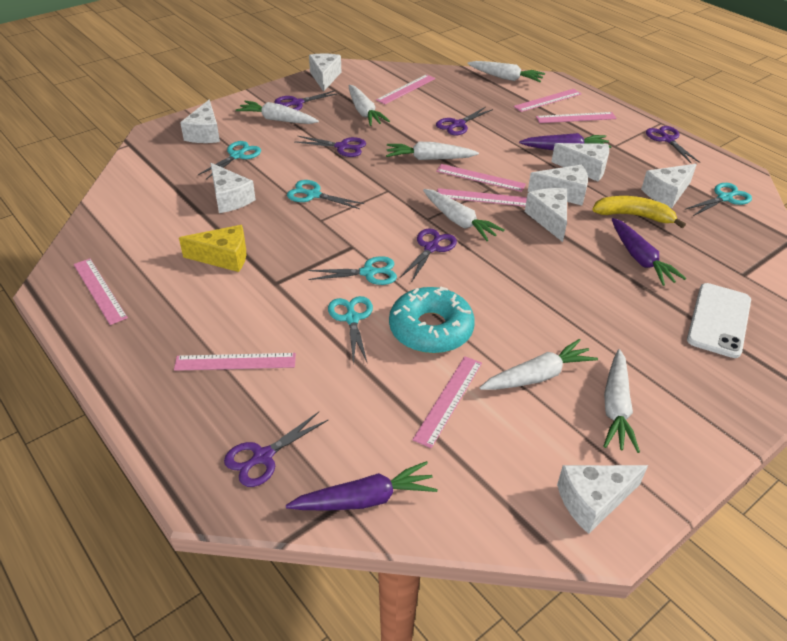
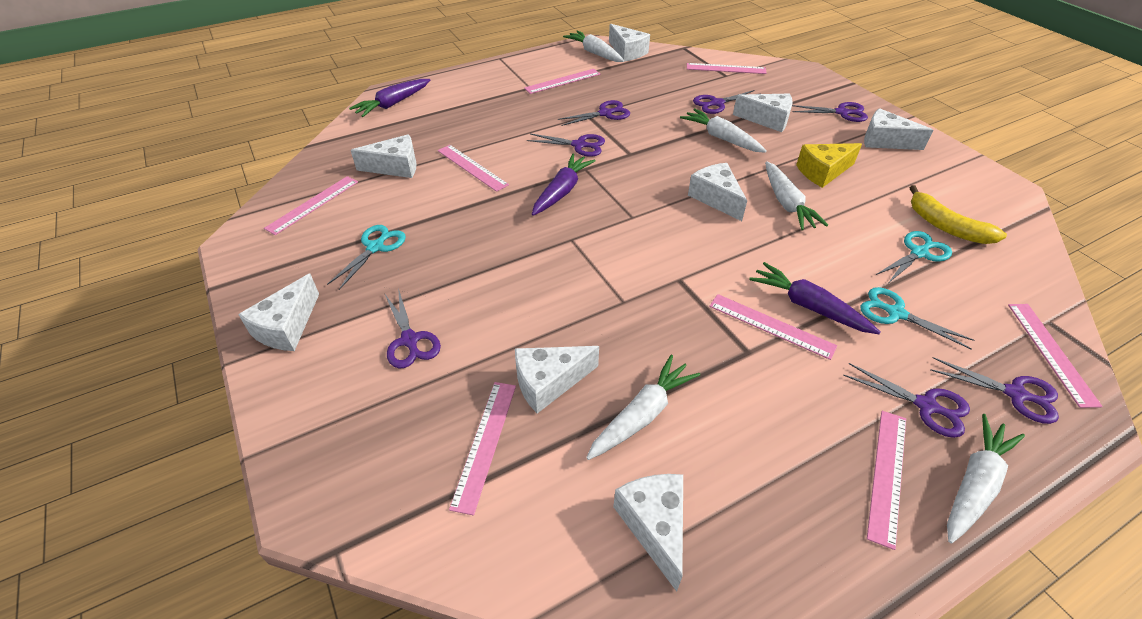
purple scissors: 6 -> 7
turquoise donut: 1 -> 0
turquoise scissors: 5 -> 3
white carrot: 7 -> 5
white phone: 1 -> 0

